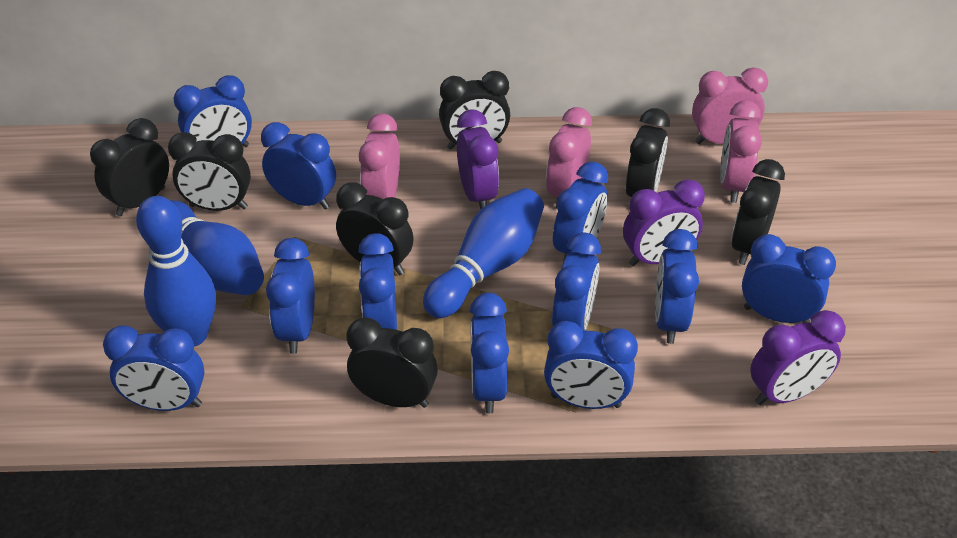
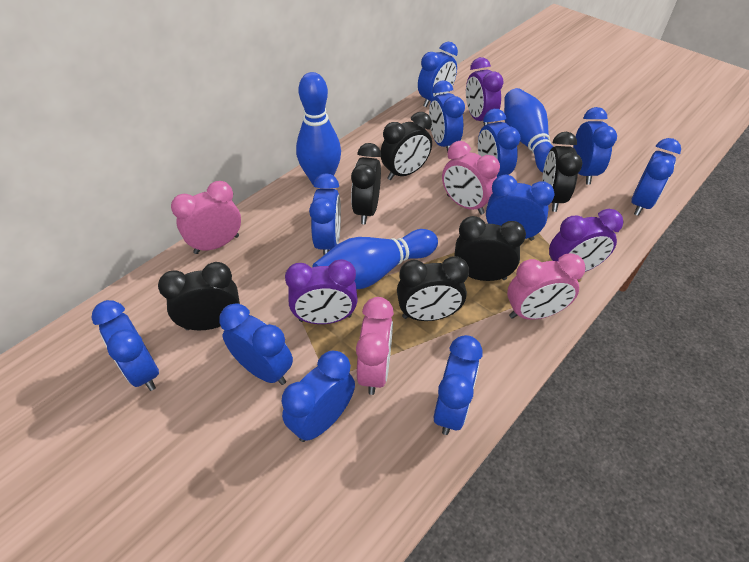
black clock: 7 -> 6

